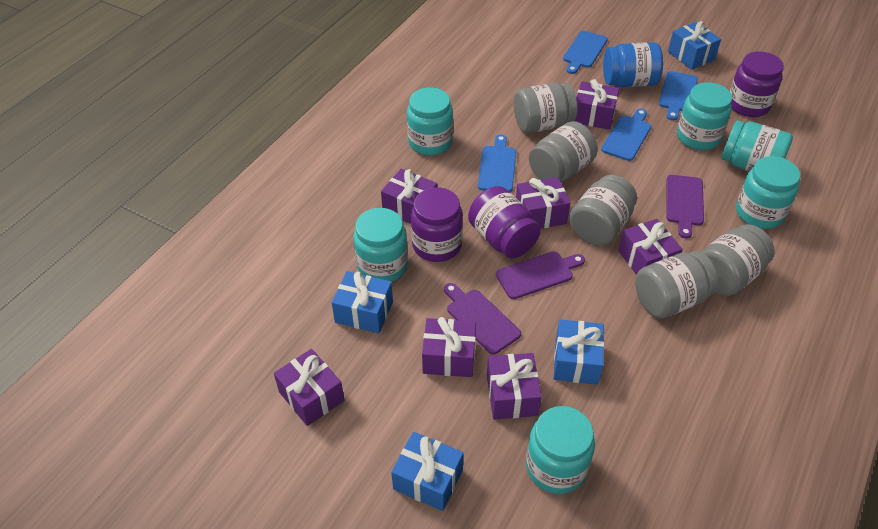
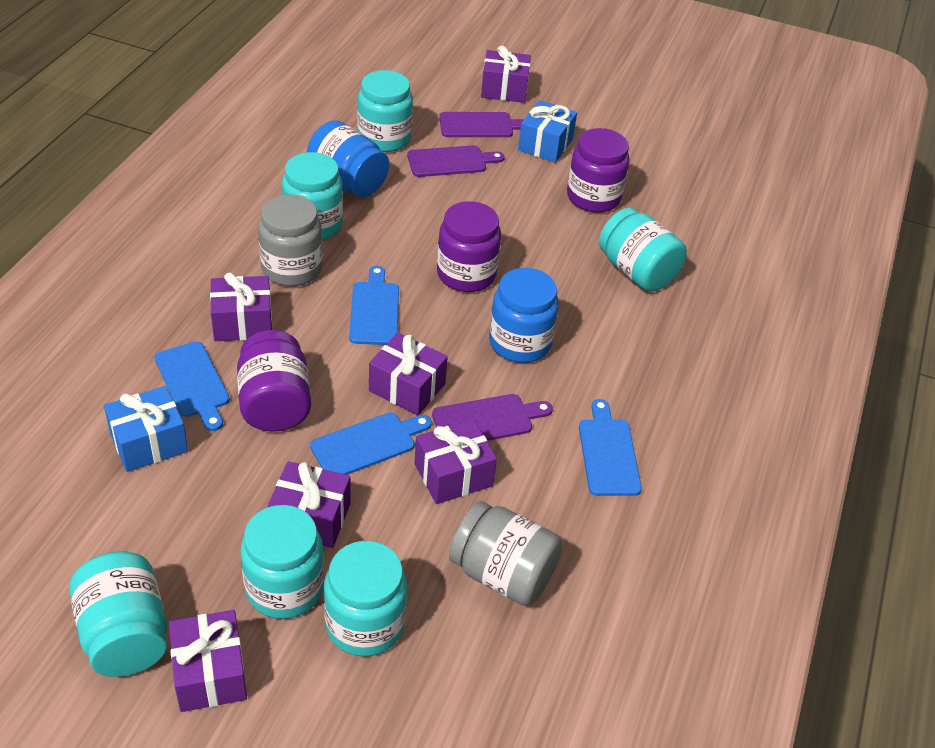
blue gift: 4 -> 2
blue jar: 1 -> 2
grey jar: 5 -> 2
purple gift: 7 -> 6

